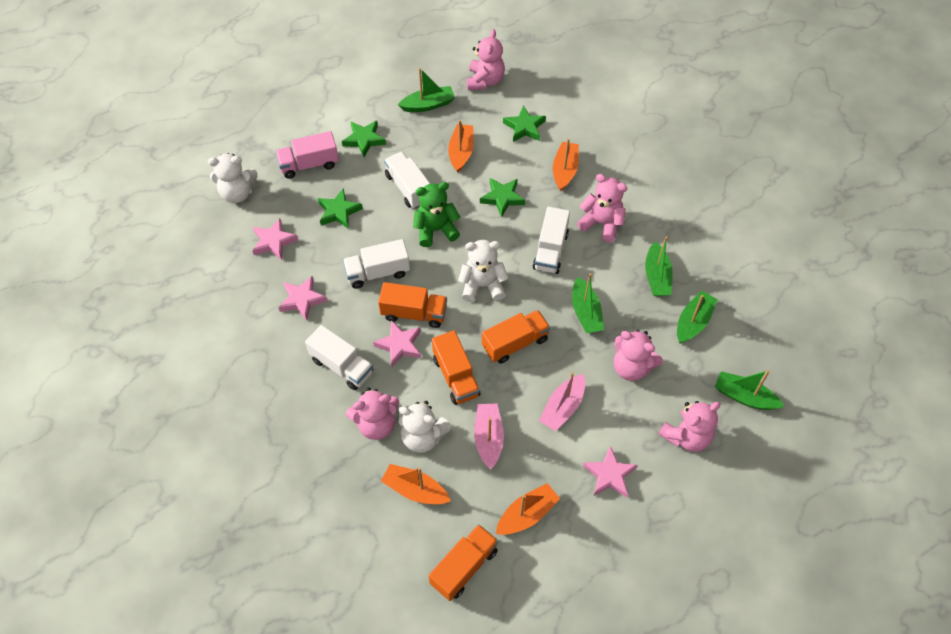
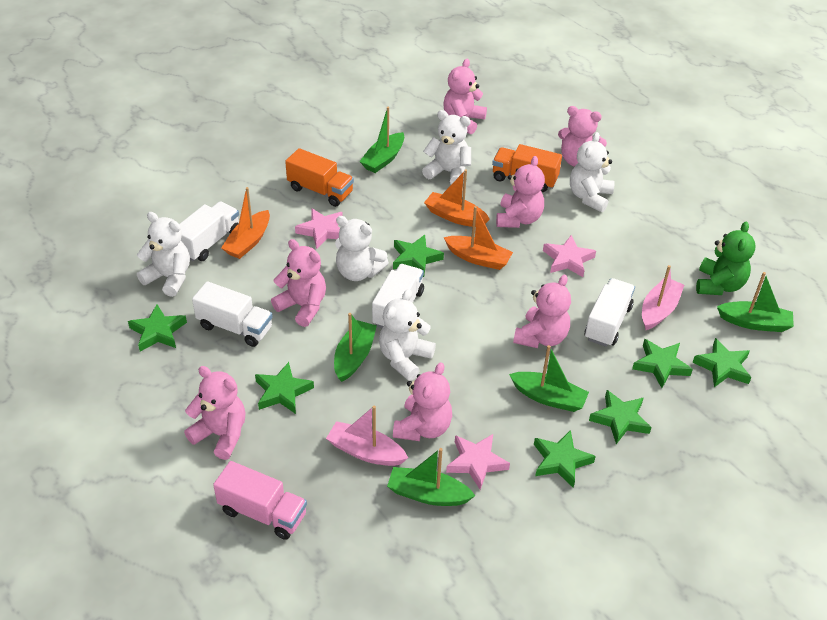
green star: 4 -> 7
orange boat: 4 -> 3
orange truck: 4 -> 2
pink star: 4 -> 3
pink teddy bear: 5 -> 7
white teddy bear: 3 -> 5

